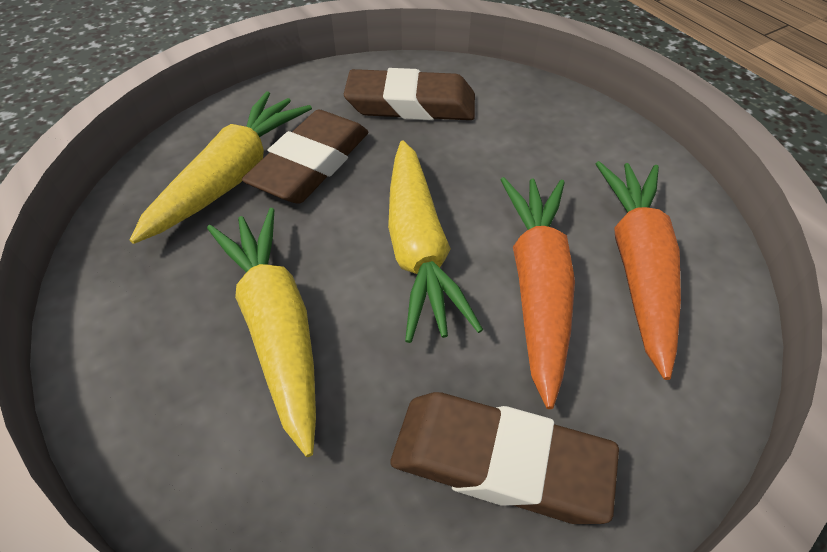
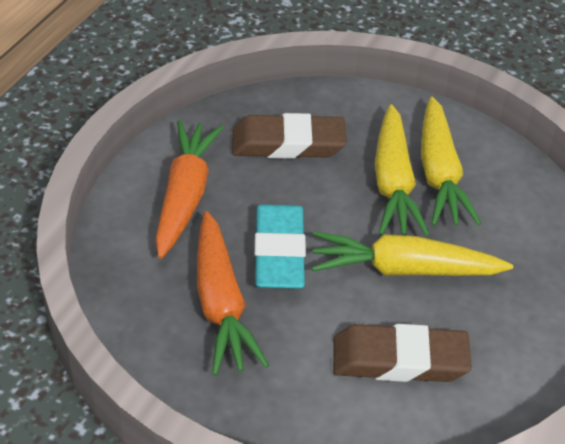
brown eraser: 3 -> 2
turquoise eraser: 0 -> 1

